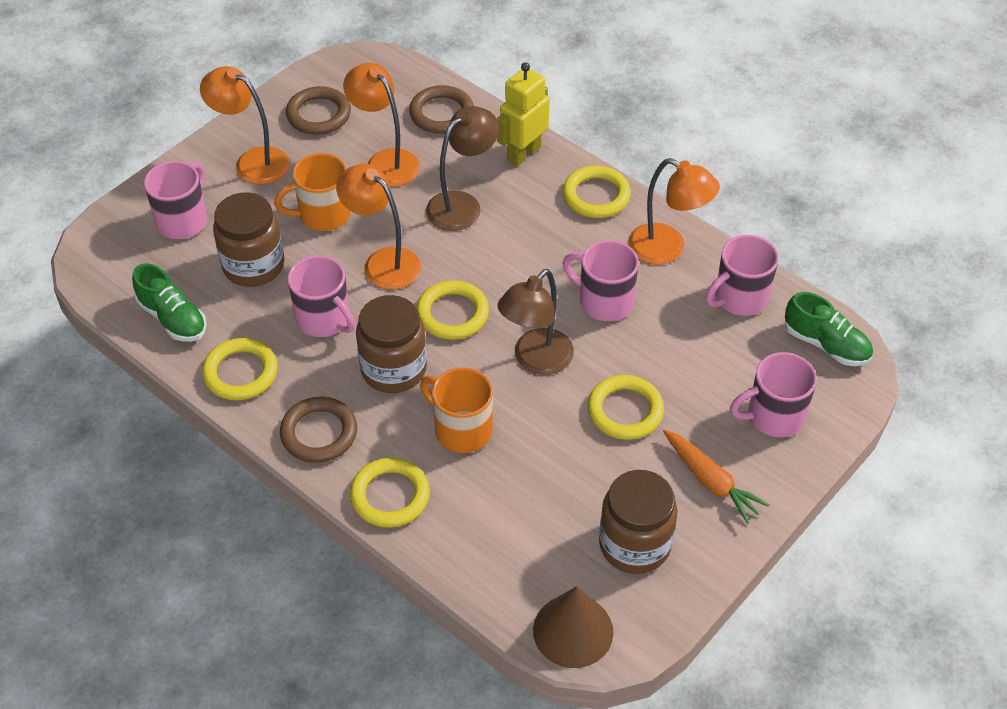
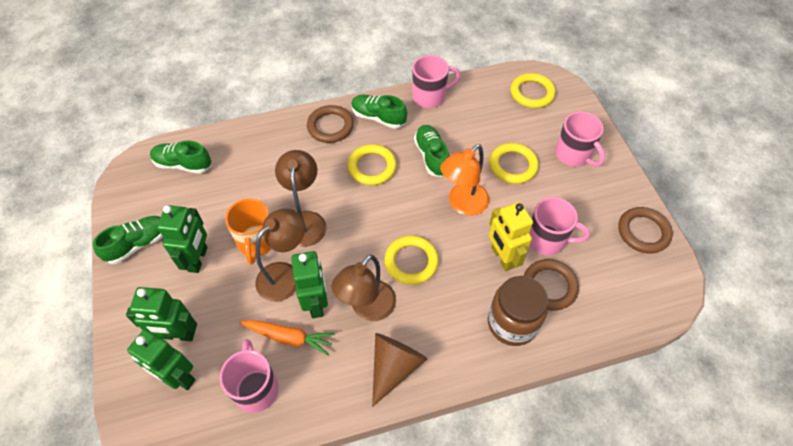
brown jar: 3 -> 1
brown lamp: 2 -> 3
green robot: 0 -> 4
green shoe: 2 -> 4
orange lamp: 4 -> 1
orange mug: 2 -> 1
pink mug: 5 -> 4
yellow ring: 5 -> 4

